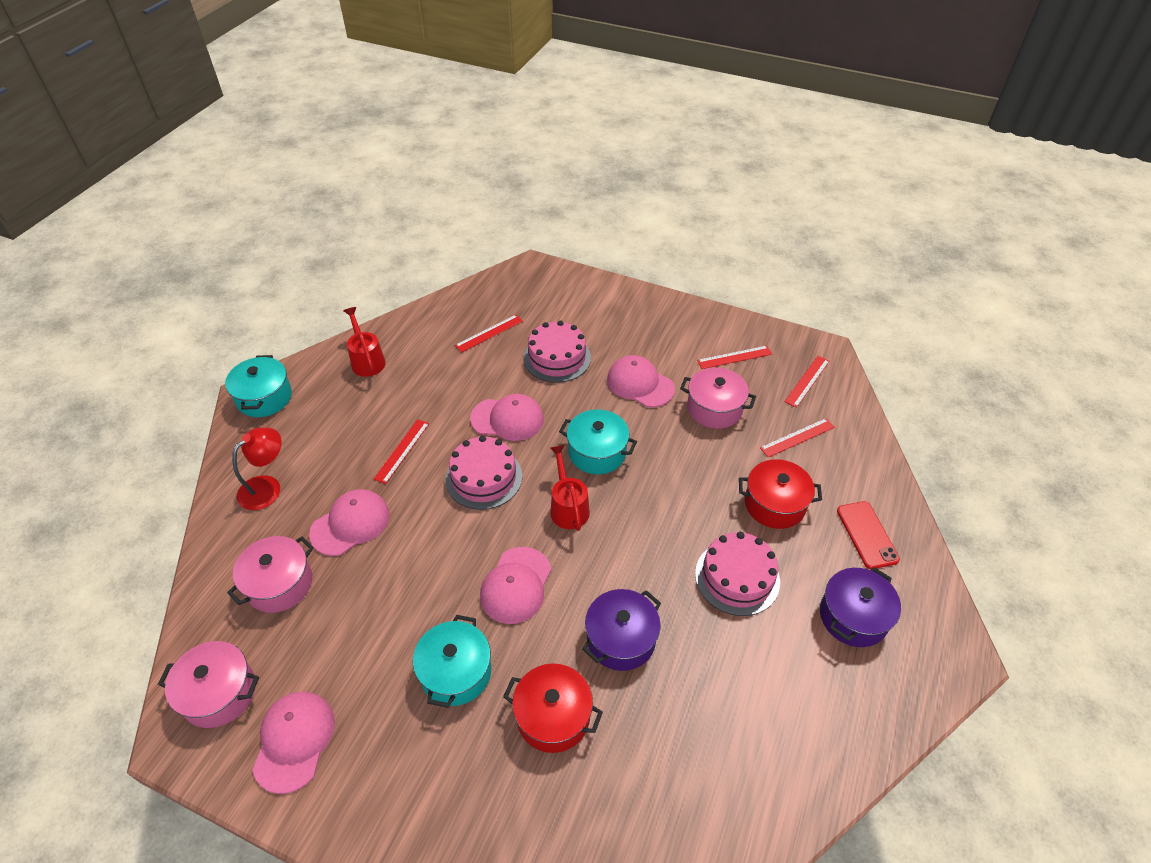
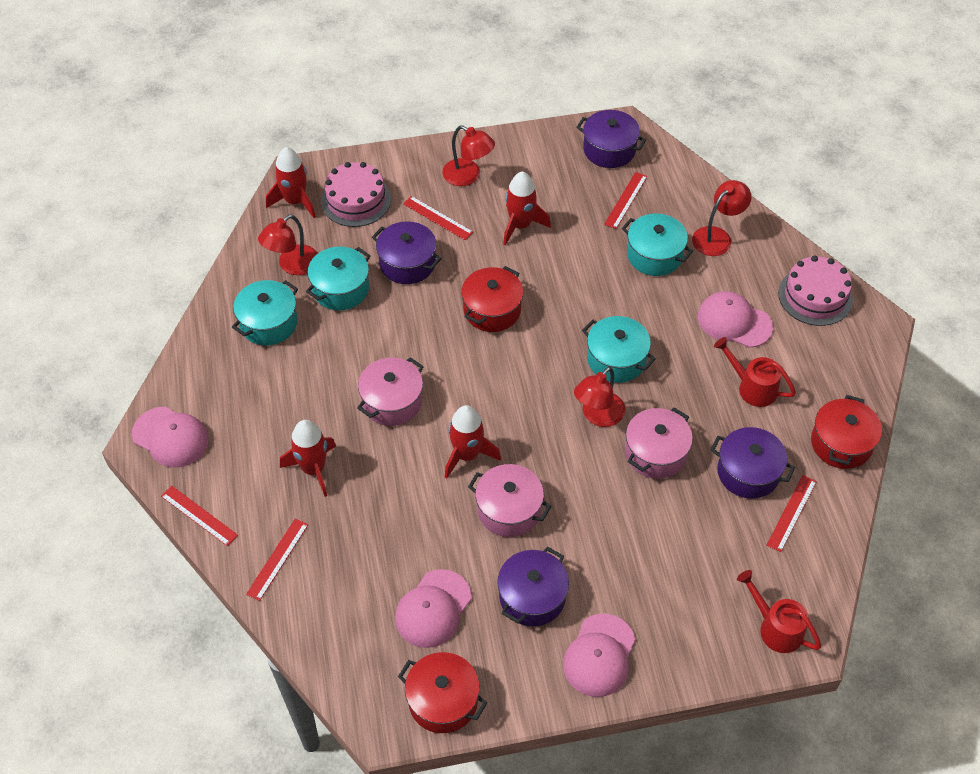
pink cake: 3 -> 2
pink cap: 5 -> 4
purple pot: 2 -> 4
red lamp: 1 -> 4
red phone: 1 -> 0
red pot: 2 -> 3
red rocket: 0 -> 4
turquoise pot: 3 -> 4

